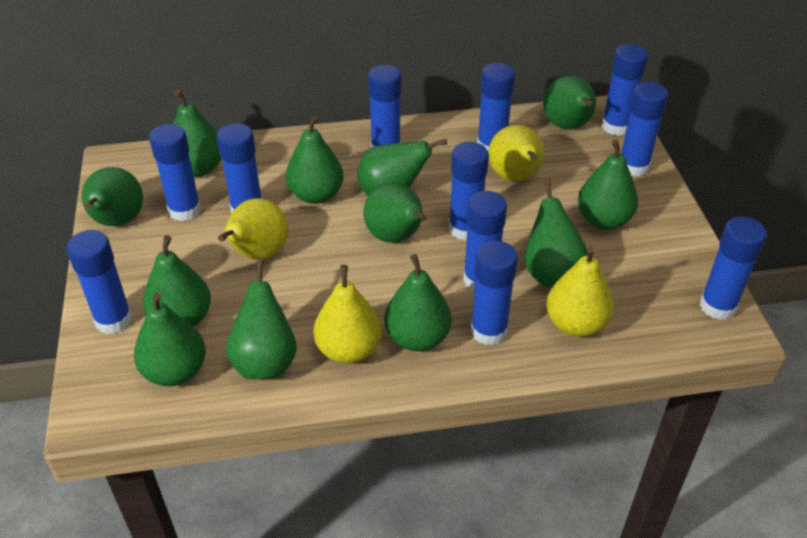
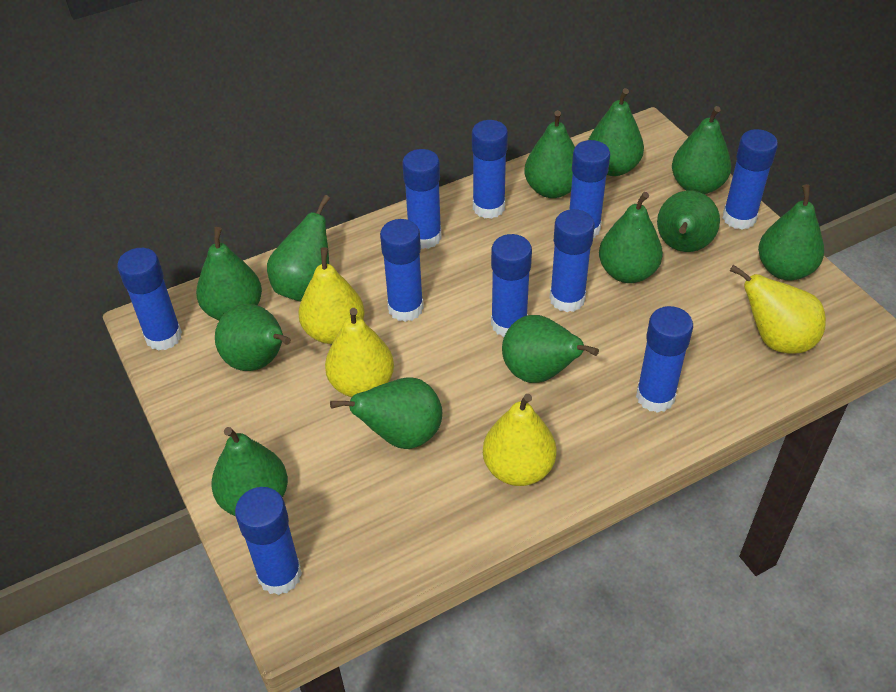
blue glue stick: 11 -> 10

